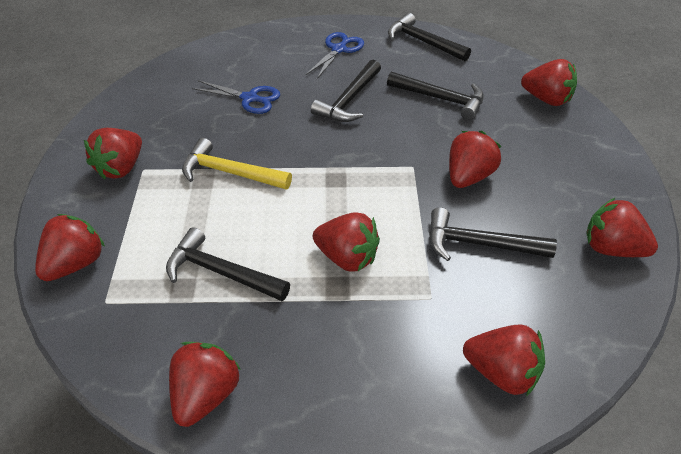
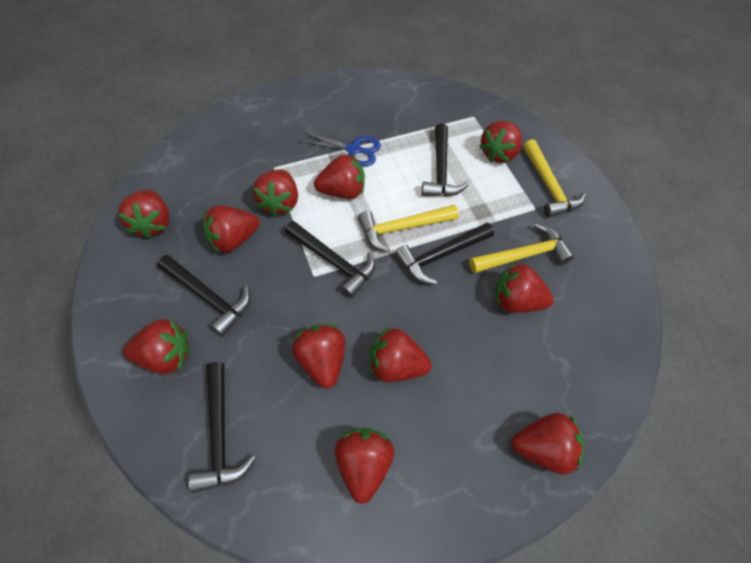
blue scissors: 2 -> 1
red strawberry: 8 -> 11
yellow hammer: 1 -> 3

